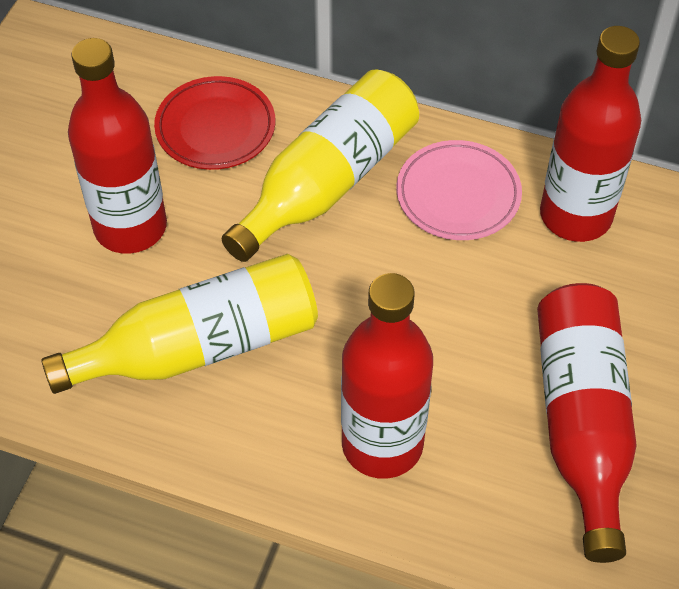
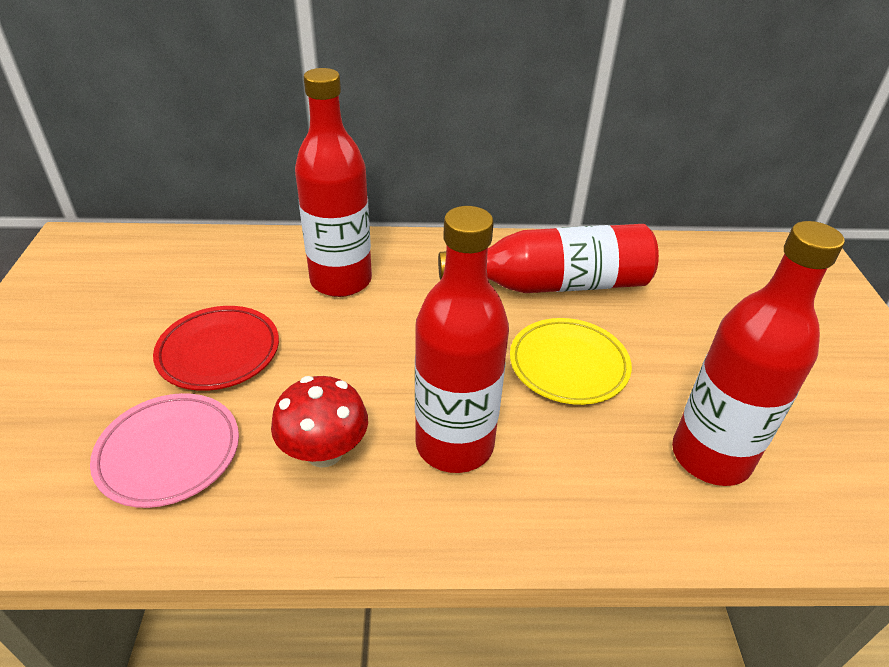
red mushroom: 0 -> 1
yellow bottle: 2 -> 0
yellow plate: 0 -> 1

